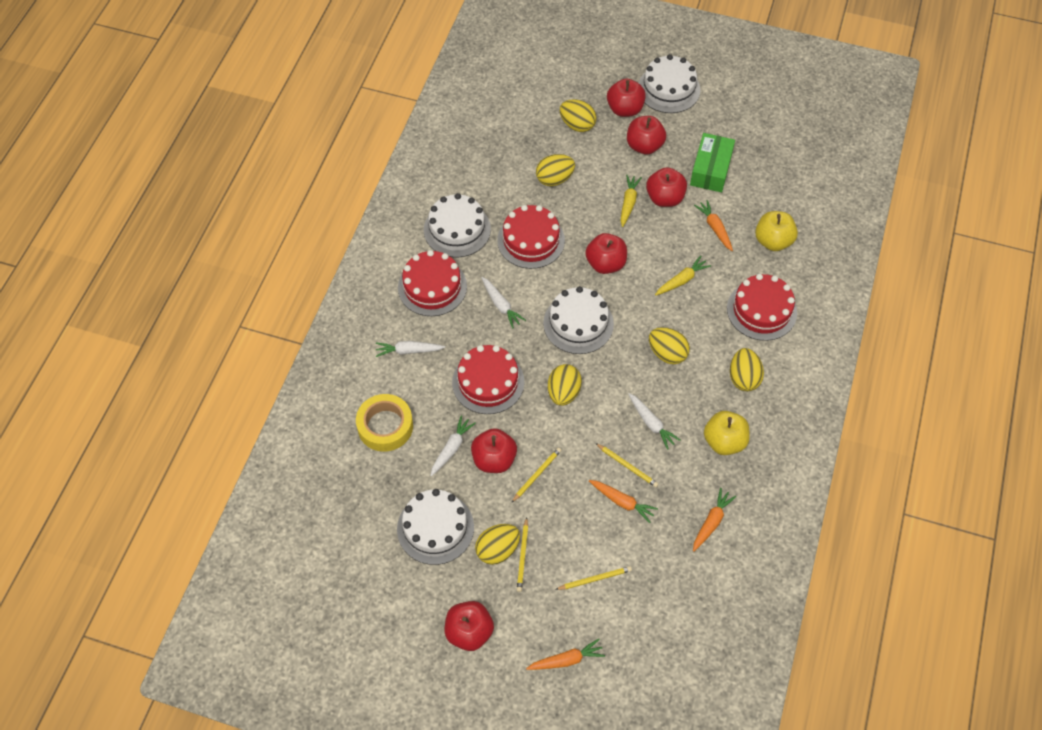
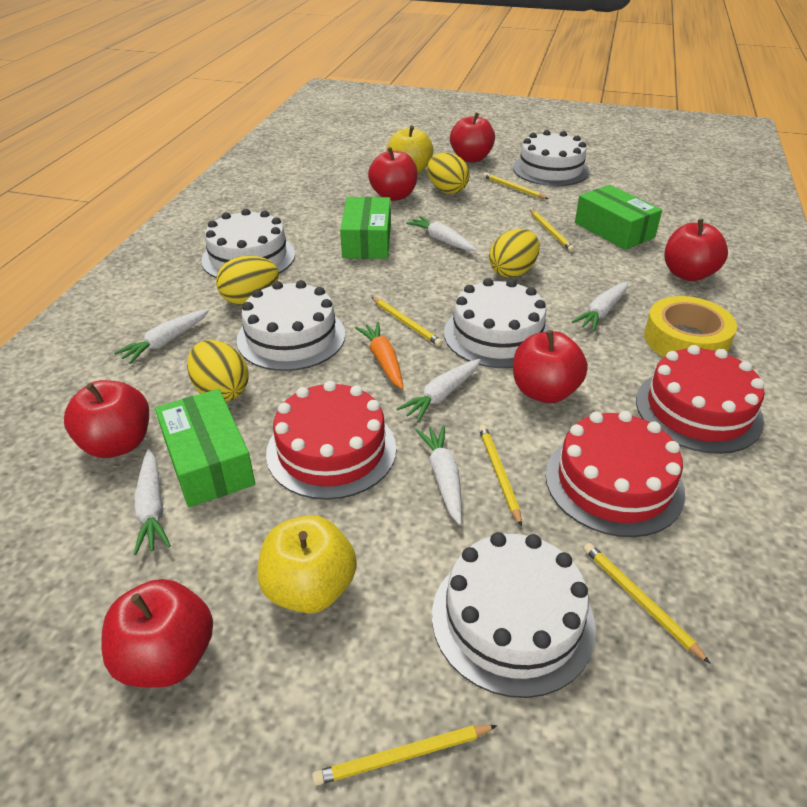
green box: 1 -> 3
orange carrot: 4 -> 1
red cake: 4 -> 3
white cake: 4 -> 5
white carrot: 4 -> 6
yellow carrot: 2 -> 0
yellow egg: 6 -> 4
yellow pencil: 4 -> 6

